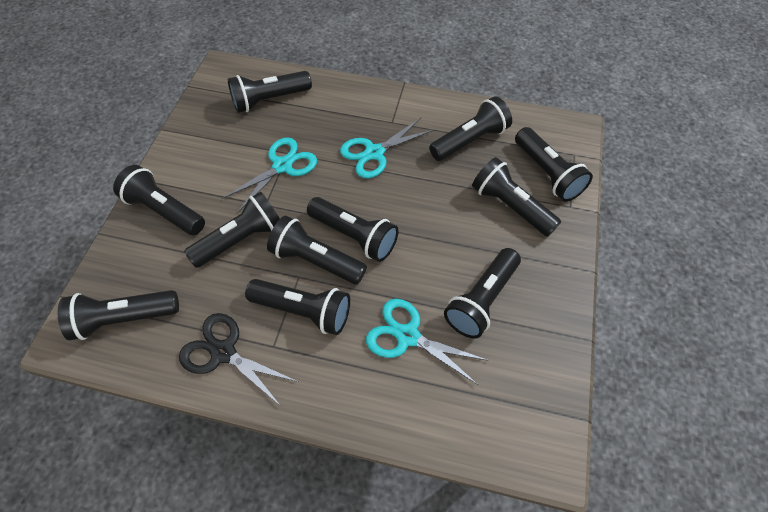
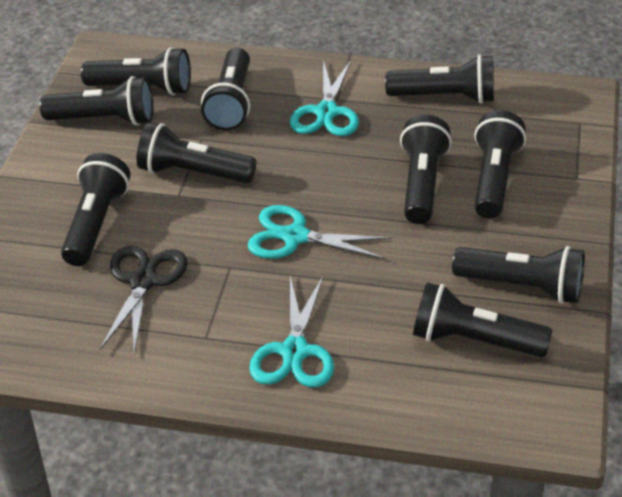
black flashlight: 11 -> 10

